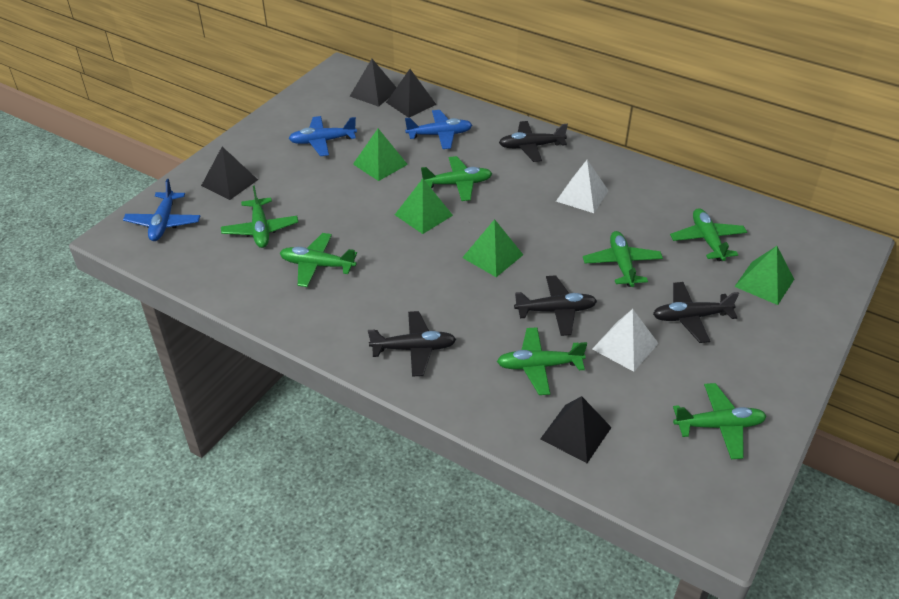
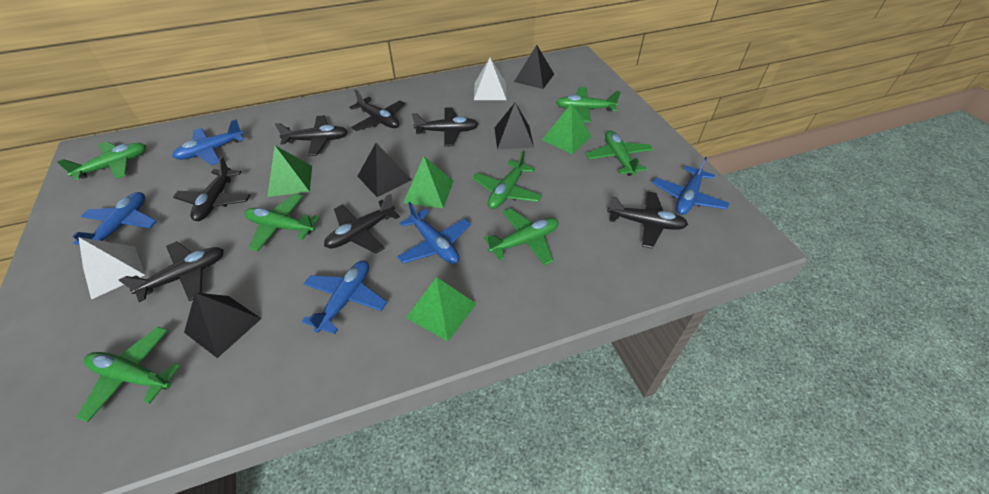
black plane: 4 -> 7
blue plane: 3 -> 5

